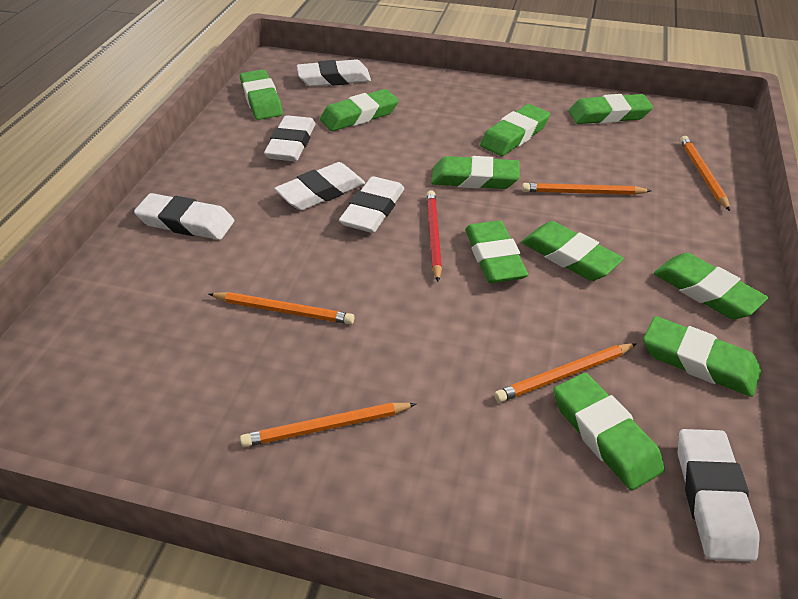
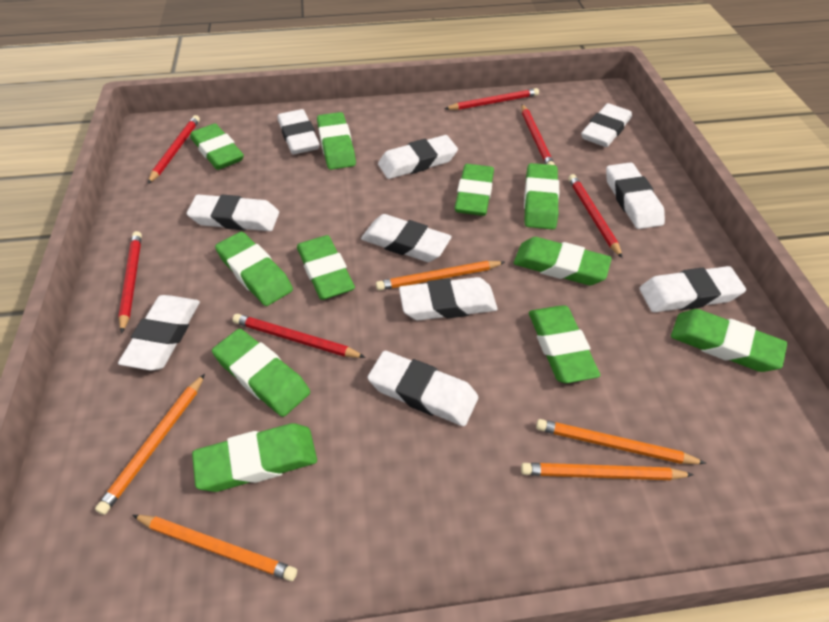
green eraser: 10 -> 11
red pencil: 1 -> 6
white eraser: 6 -> 10

